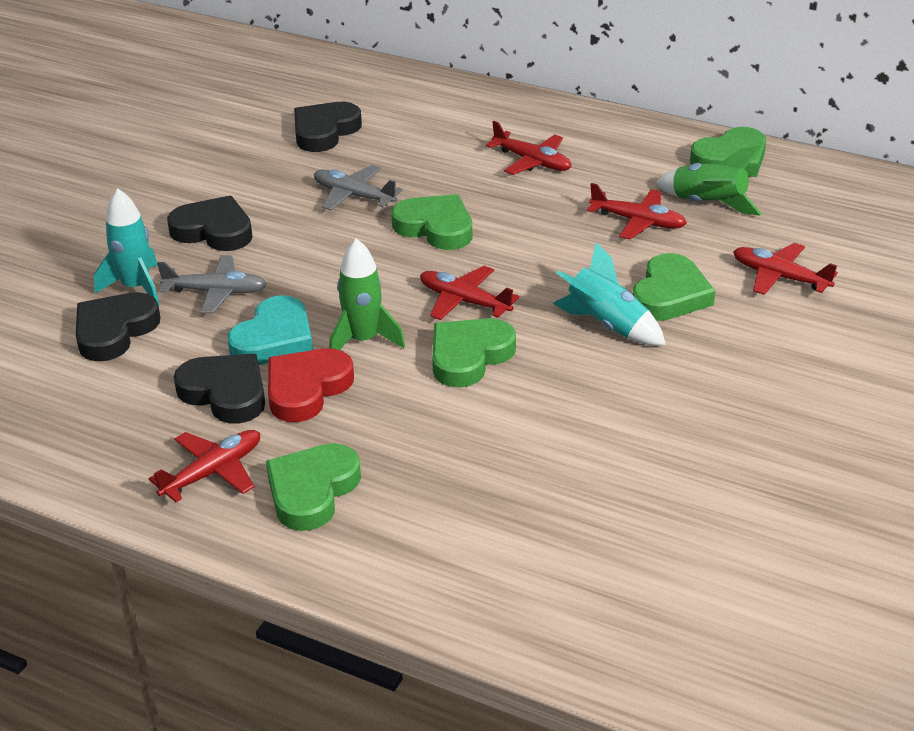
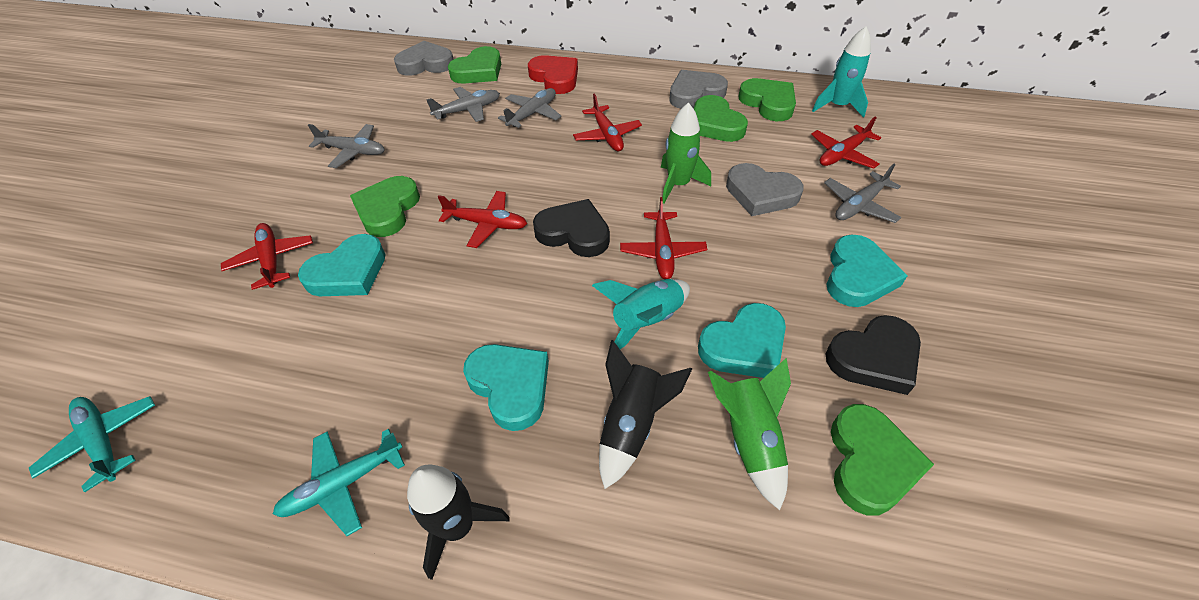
black heart: 4 -> 2
black rocket: 0 -> 2
grey heart: 0 -> 3
grey plane: 2 -> 4
turquoise heart: 1 -> 4
turquoise plane: 0 -> 2

